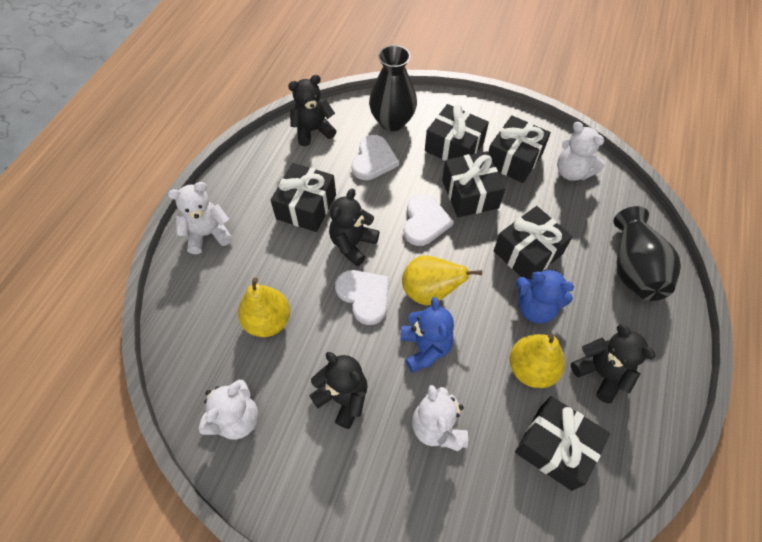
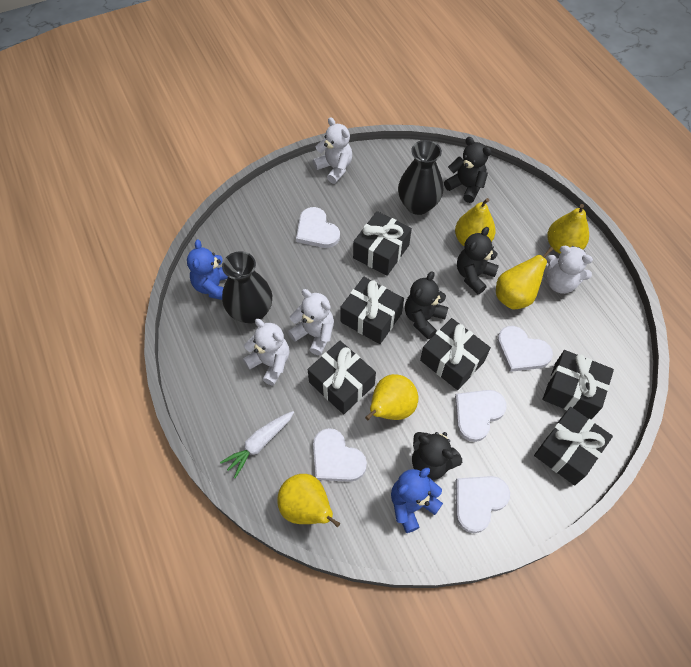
white carrot: 0 -> 1
white heart: 3 -> 5
yellow pear: 3 -> 5

